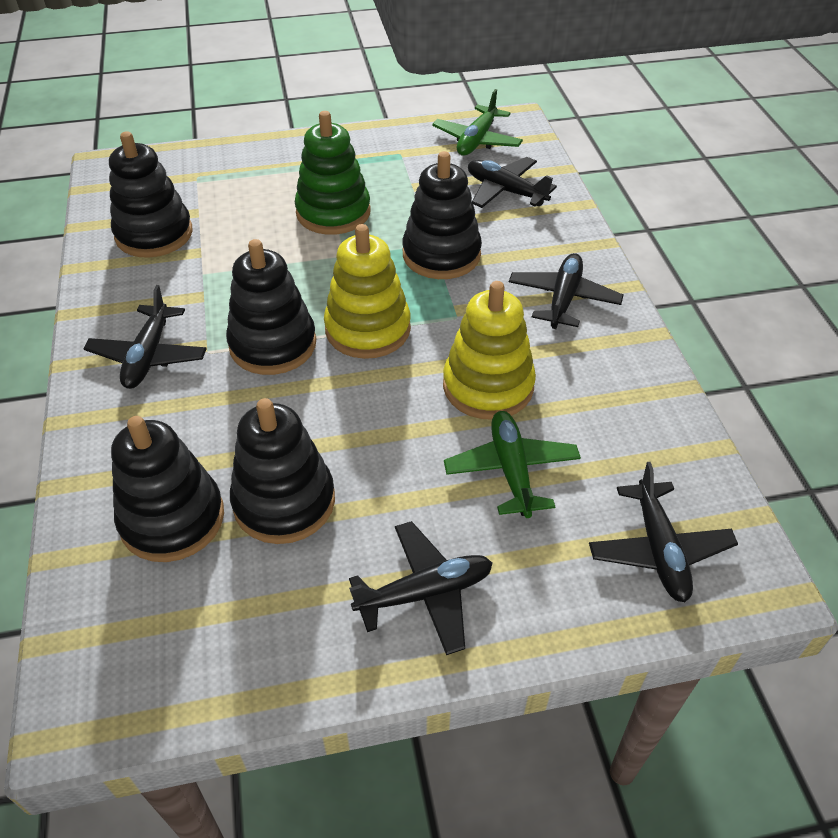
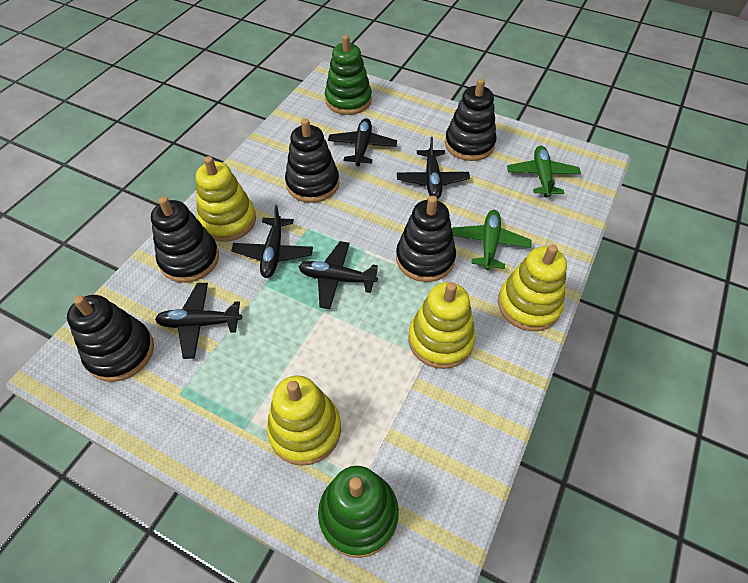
green stacking toy: 1 -> 2
yellow stacking toy: 2 -> 4

